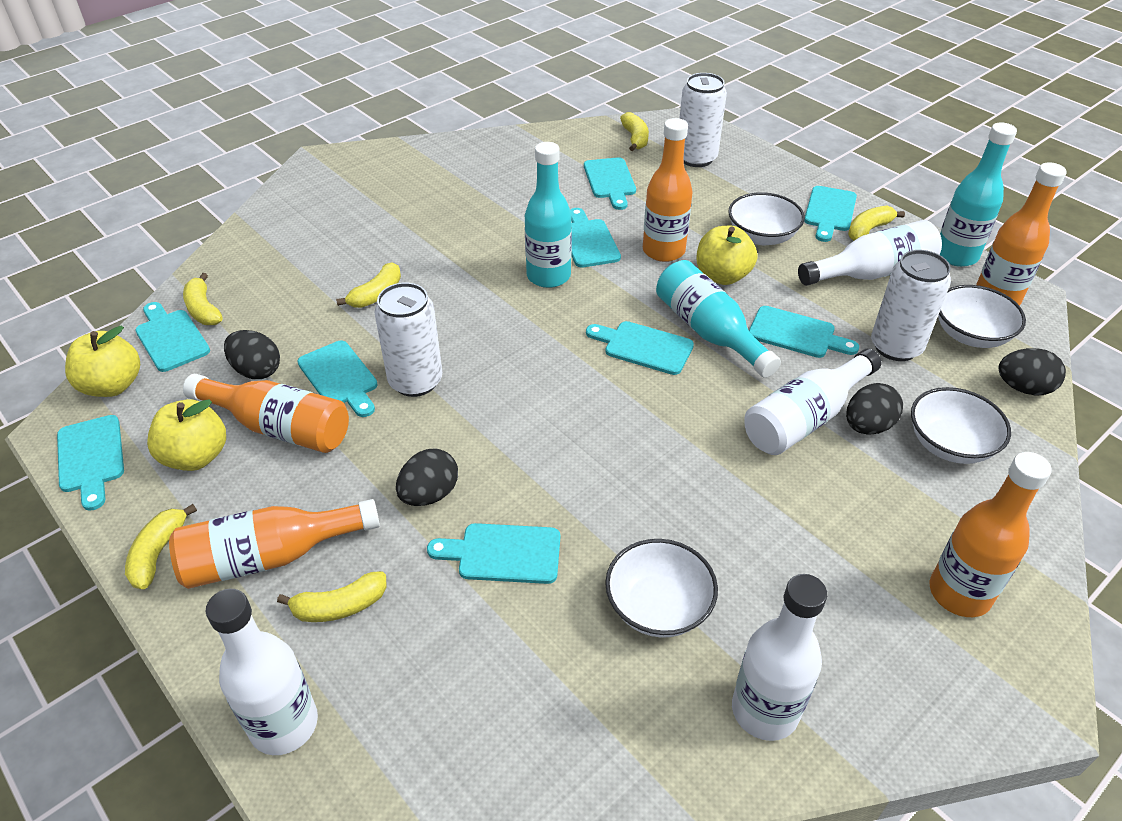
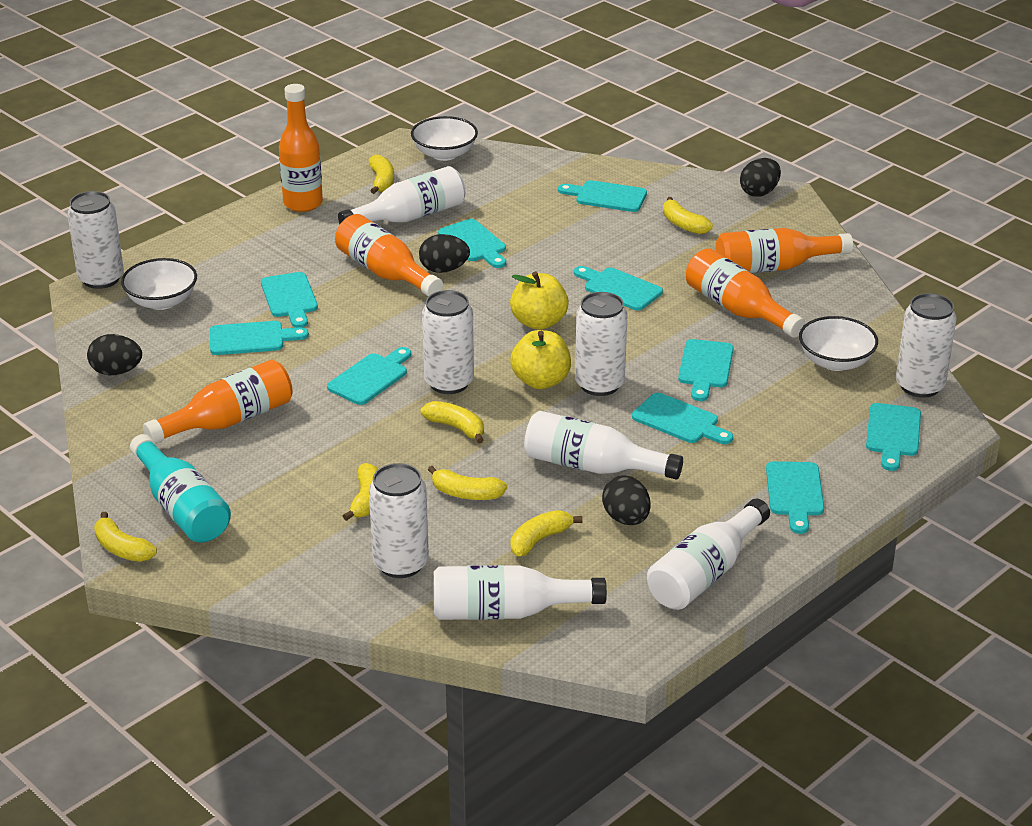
turquoise bottle: 3 -> 1
turquoise cutting board: 9 -> 10
white bowl: 4 -> 3
white can: 3 -> 5
yellow apple: 3 -> 2
yellow banana: 6 -> 7

